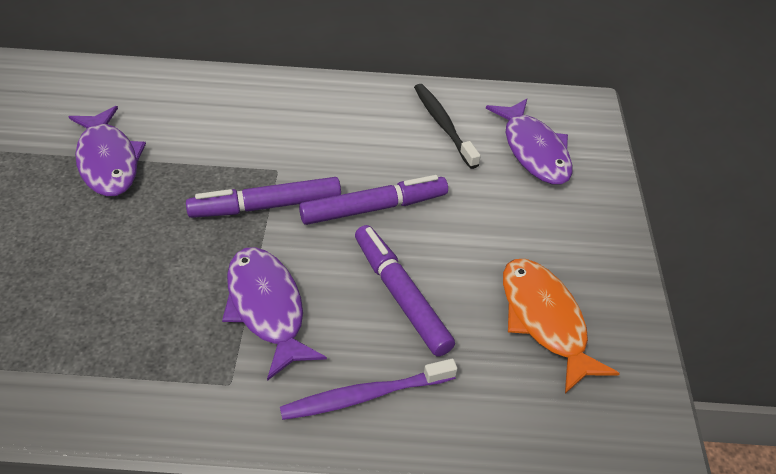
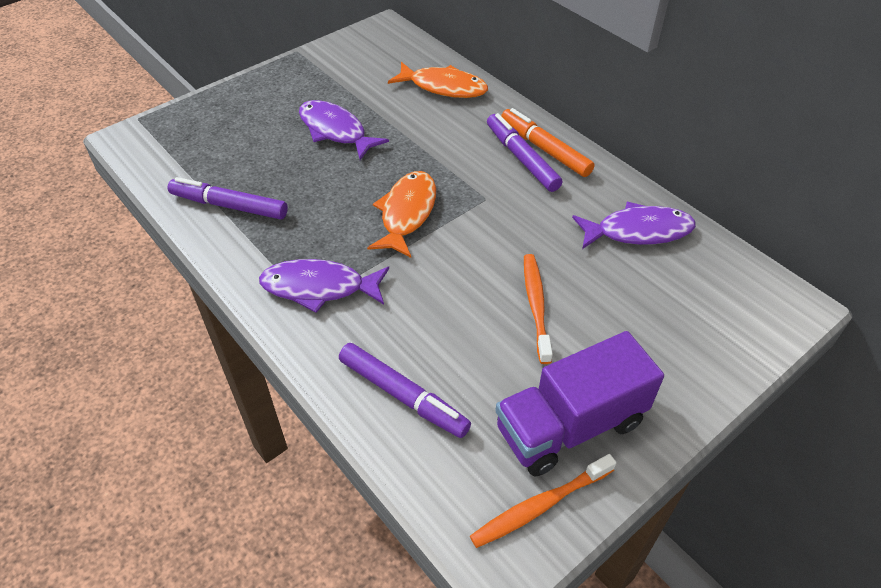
black toothbrush: 1 -> 0
orange fish: 1 -> 2
orange marker: 0 -> 1
orange toothbrush: 0 -> 2
purple toothbrush: 1 -> 0
purple truck: 0 -> 1

